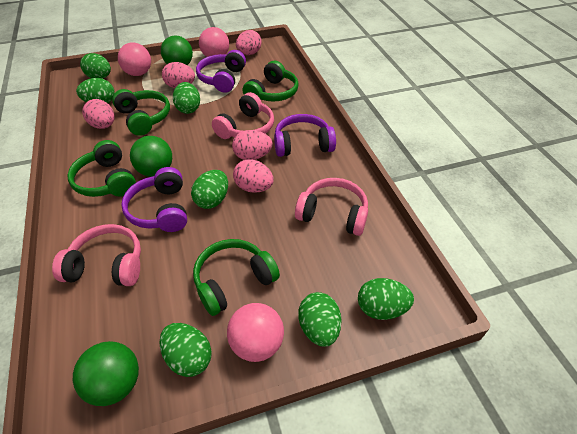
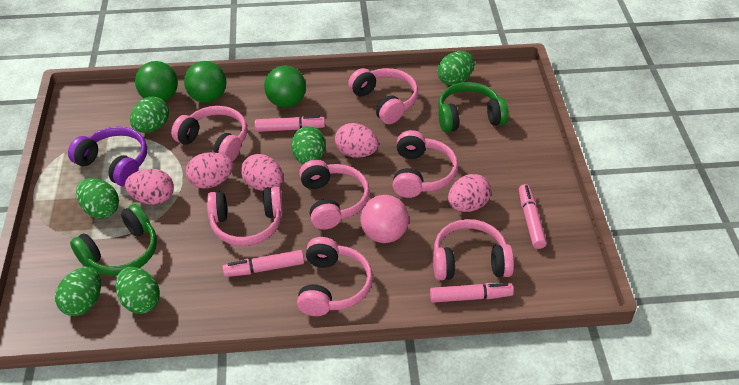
green egg: 7 -> 6
green headphones: 4 -> 2
pink ball: 3 -> 1
pink headphones: 3 -> 7
pink marker: 0 -> 4
purple headphones: 3 -> 1

